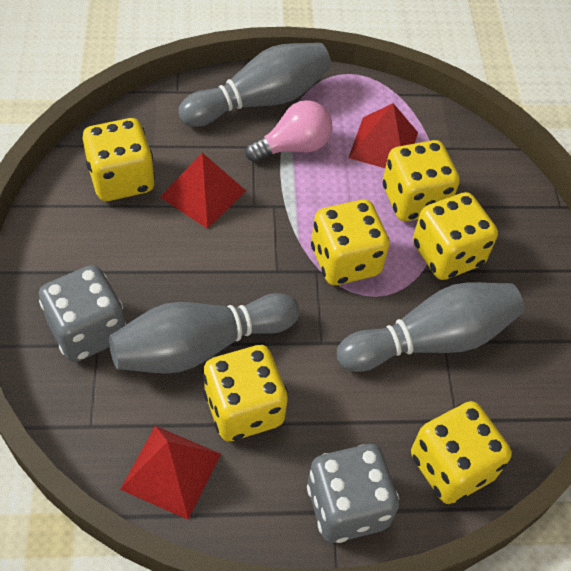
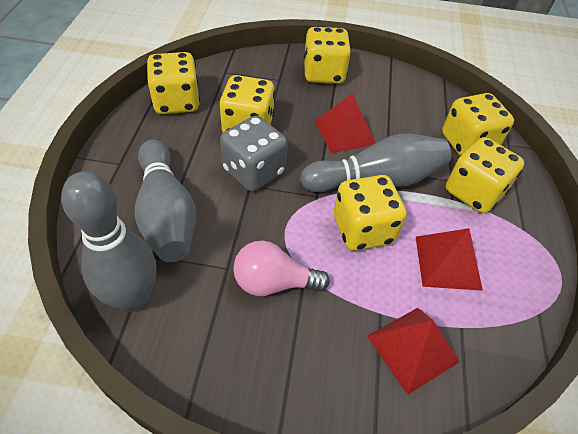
grey dice: 2 -> 1

